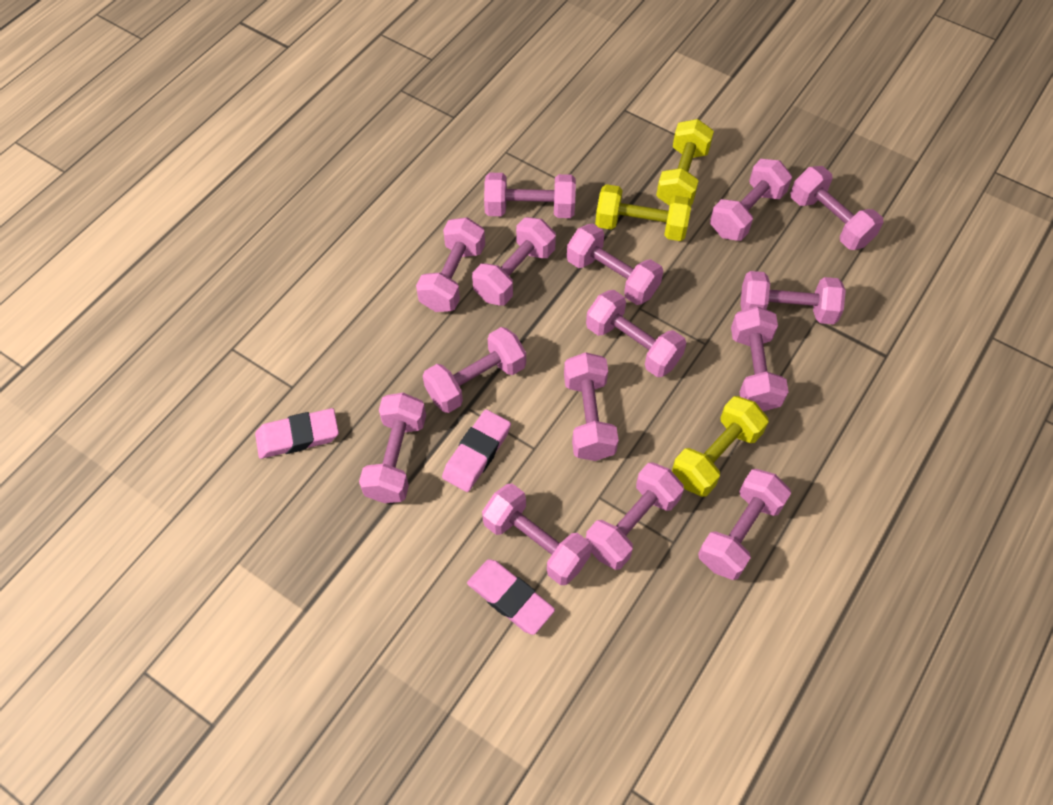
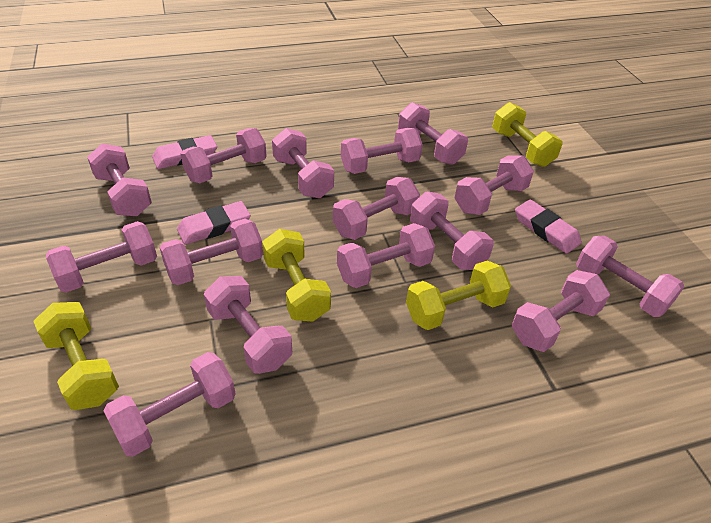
yellow dumbbell: 3 -> 4

